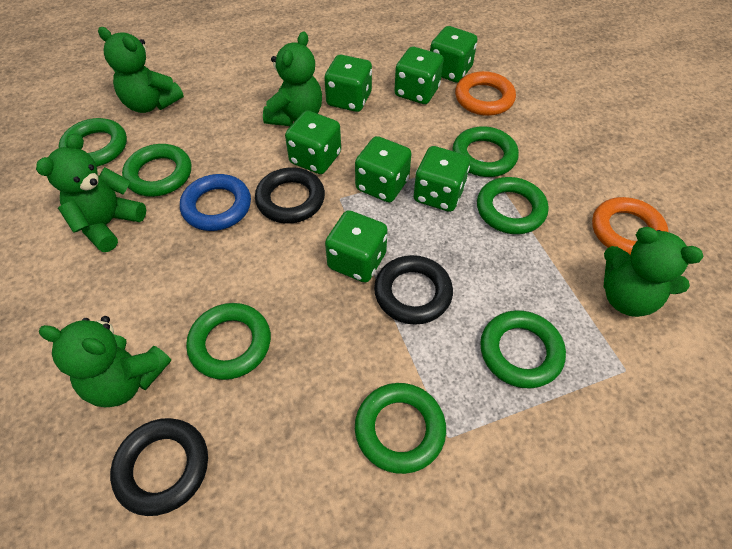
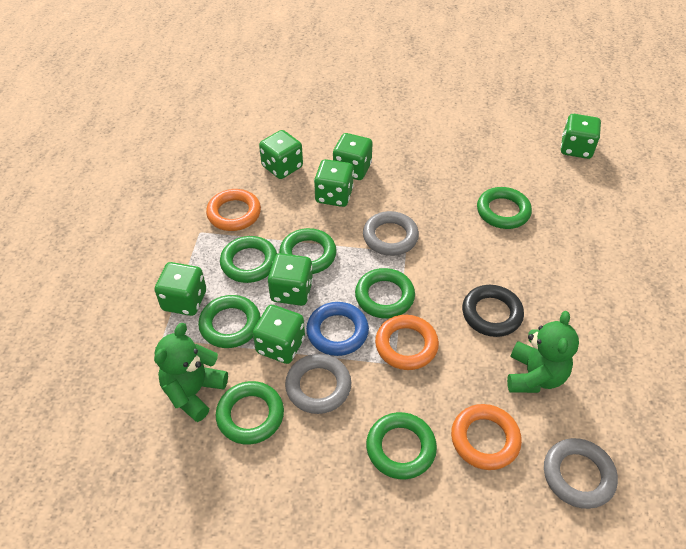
black ring: 3 -> 1
green teddy bear: 5 -> 2
grey ring: 0 -> 3
orange ring: 2 -> 3

